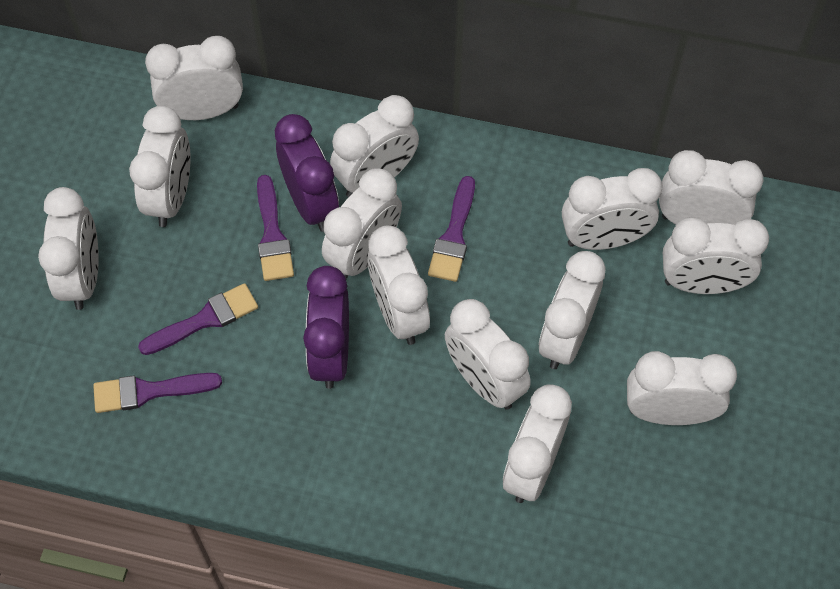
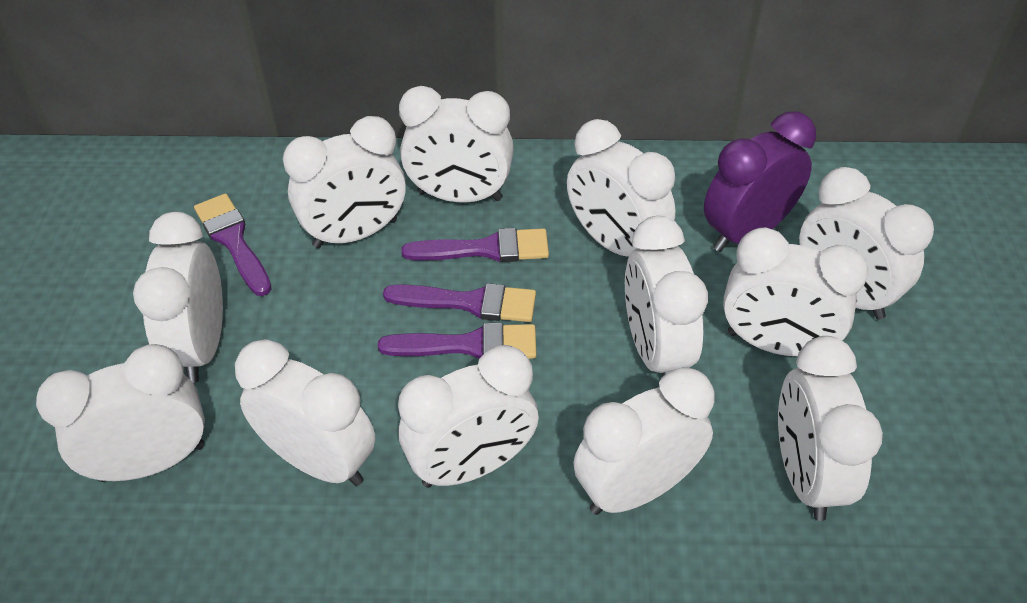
purple clock: 2 -> 1
white clock: 13 -> 12

